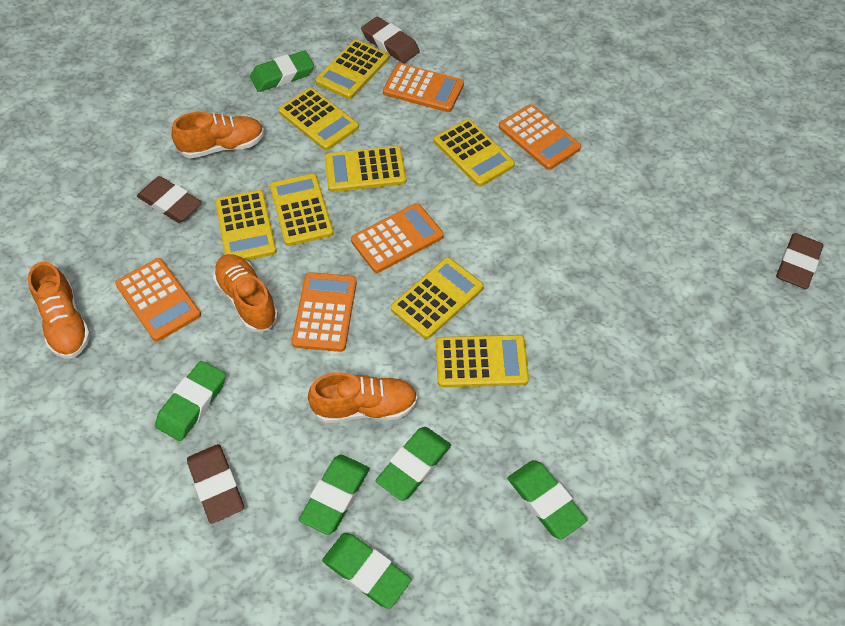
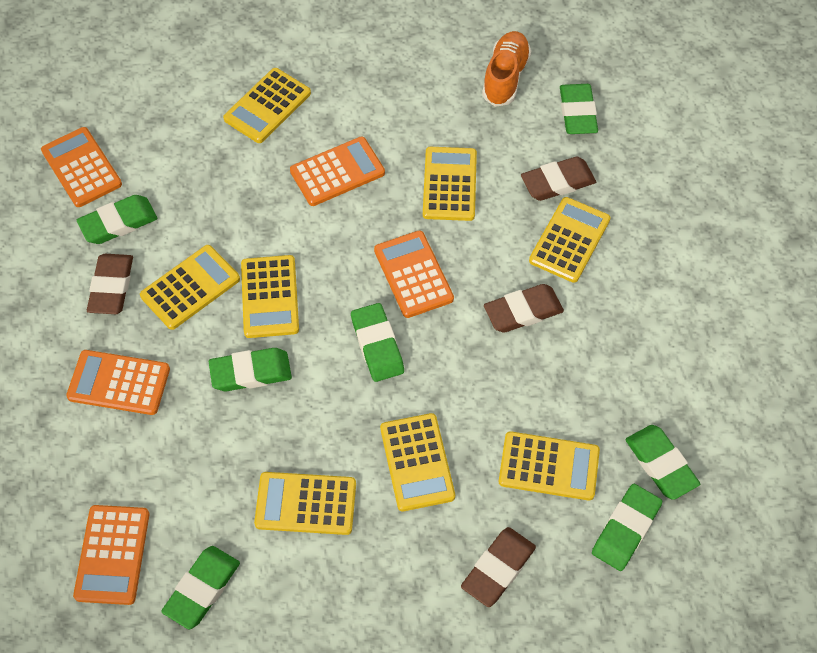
green eraser: 6 -> 7
orange shoe: 4 -> 1

